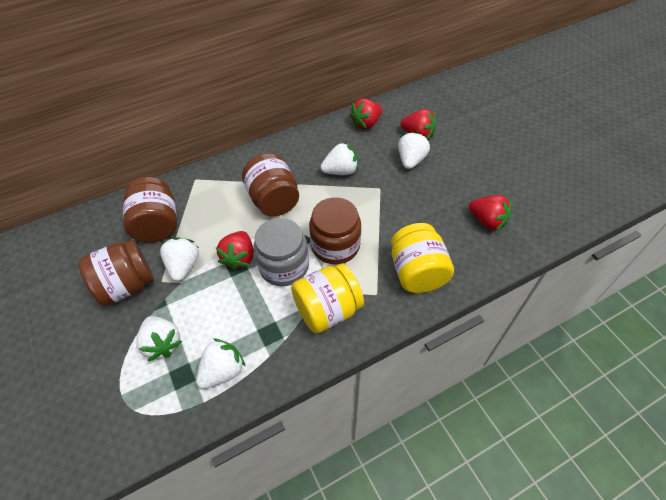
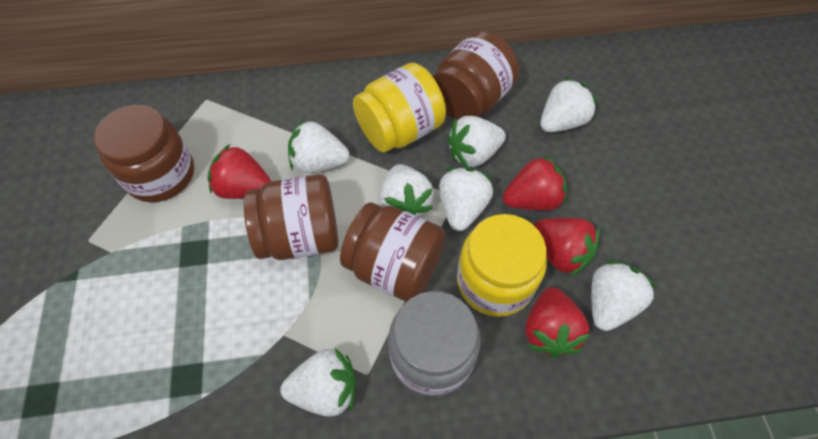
white strawberry: 5 -> 7

